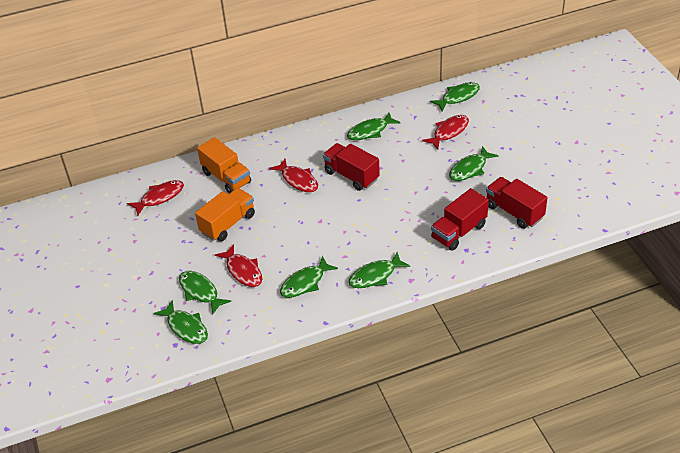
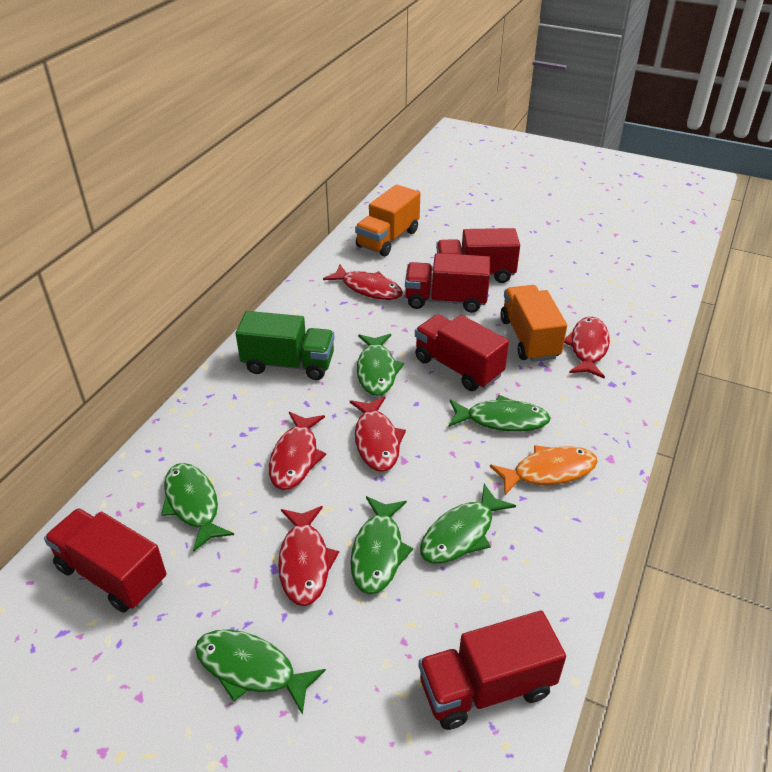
green fish: 7 -> 6
green truck: 0 -> 1
orange fish: 0 -> 1
red fish: 4 -> 5
red truck: 3 -> 5

